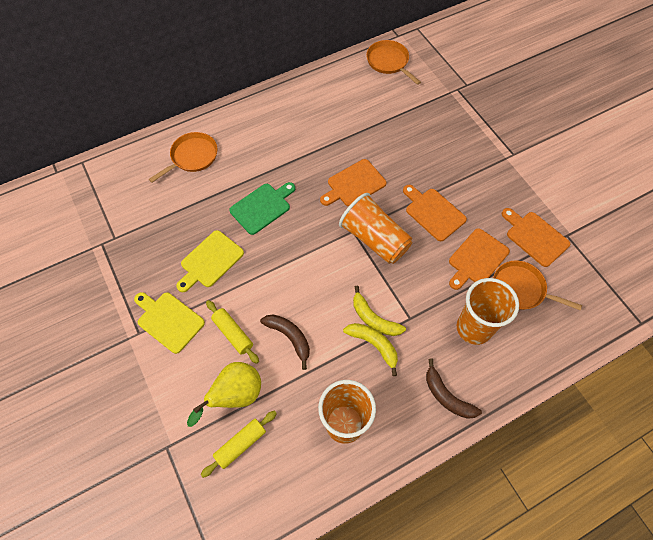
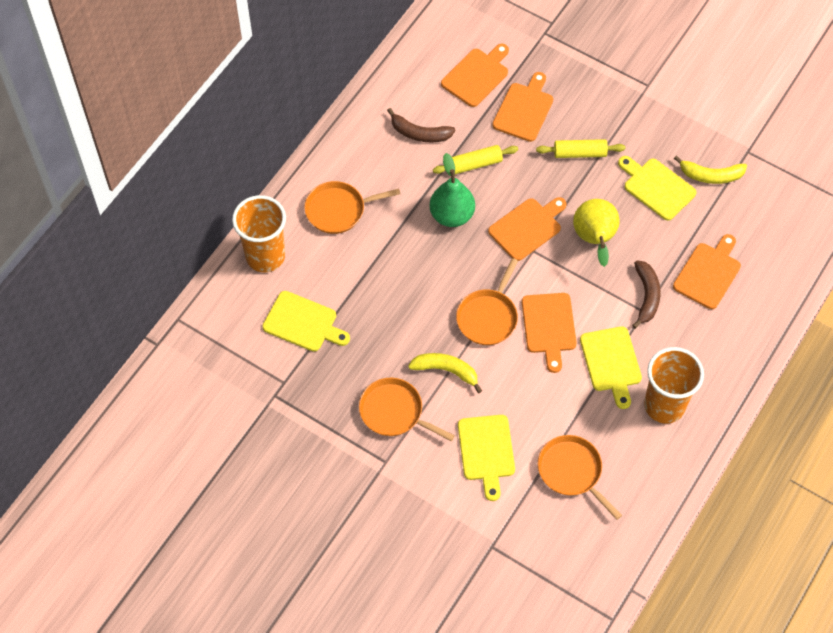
green cutting board: 1 -> 0
green pear: 0 -> 1
orange cup: 3 -> 2
orange cutting board: 4 -> 5
orange pan: 3 -> 4
yellow cutting board: 2 -> 4

